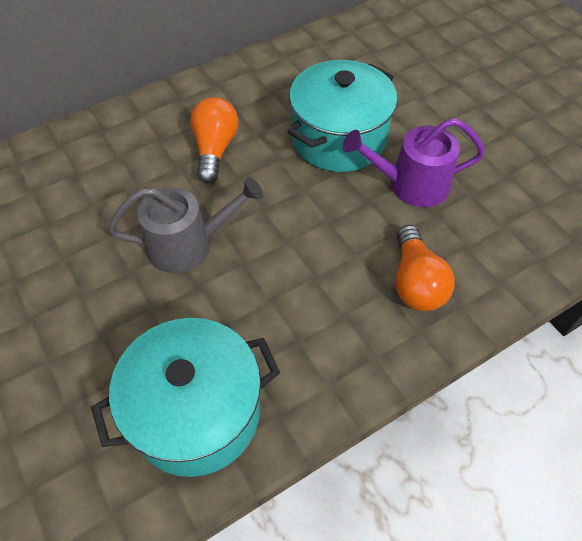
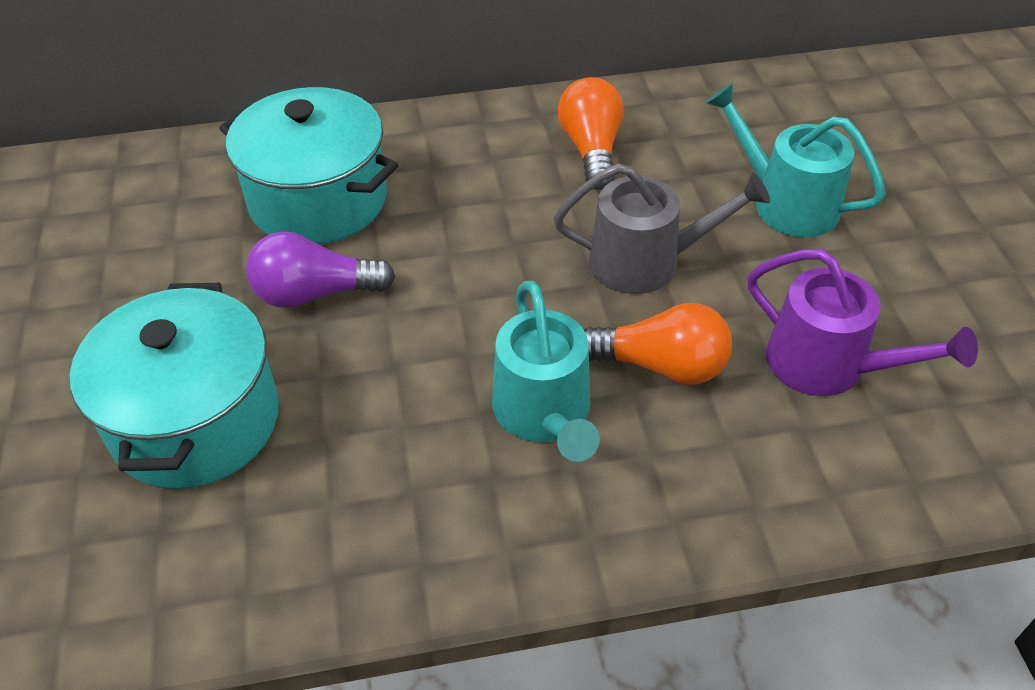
purple light bulb: 0 -> 1
turquoise watering can: 0 -> 2

